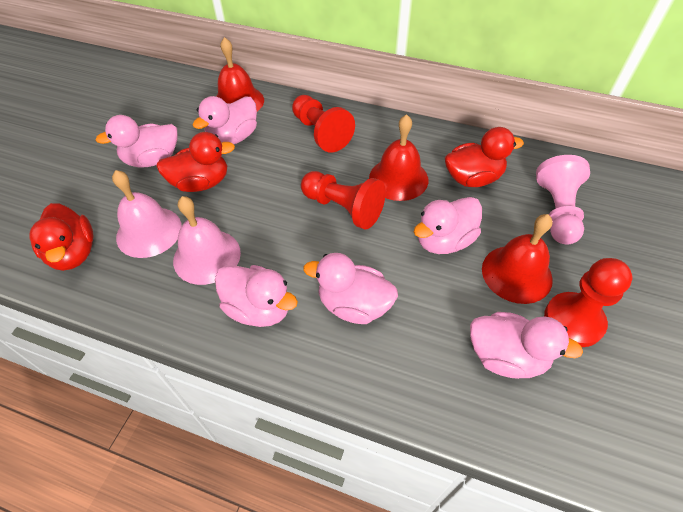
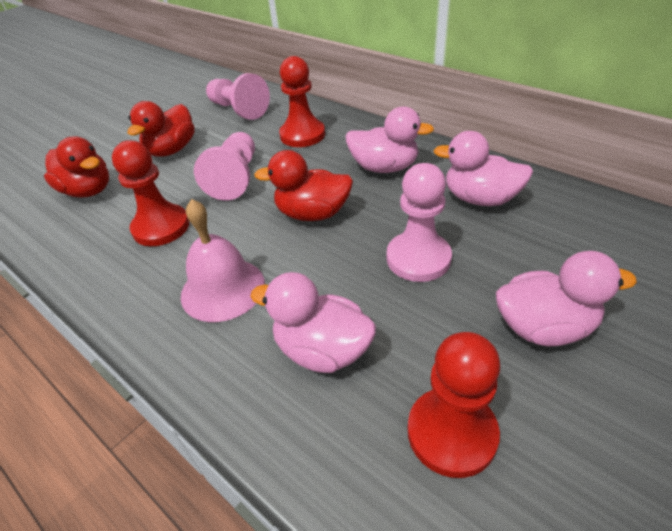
pink bell: 2 -> 1
pink duck: 6 -> 4
pink pawn: 1 -> 3
red bell: 3 -> 0

